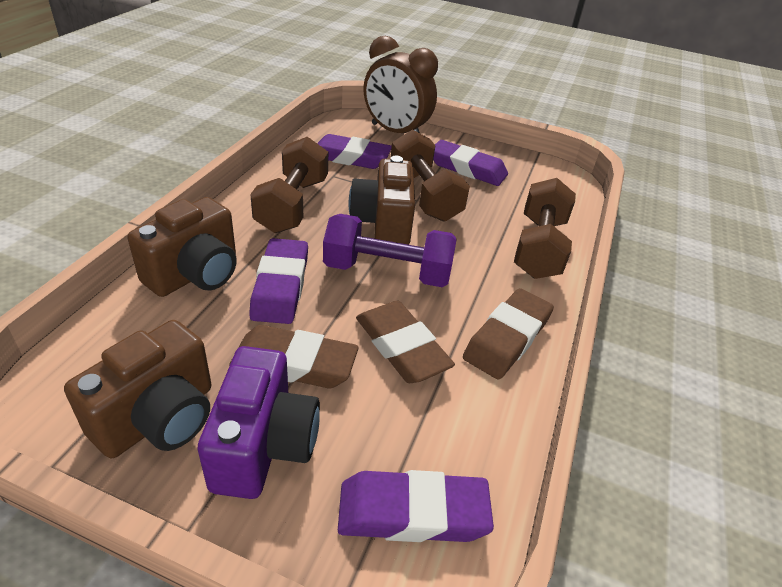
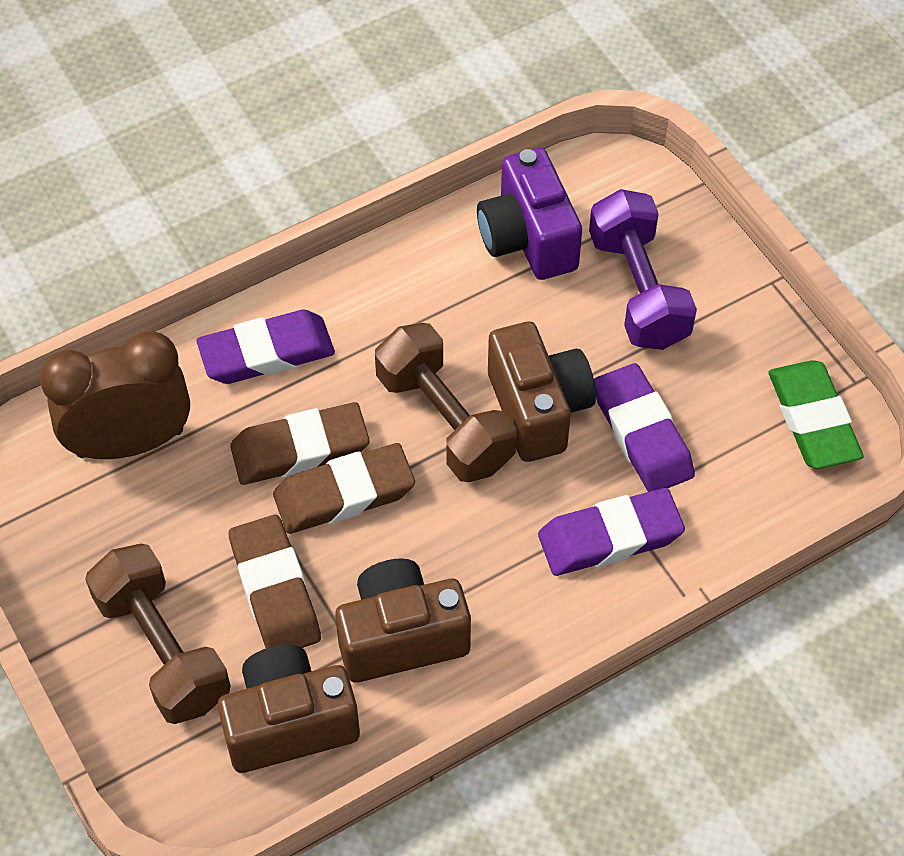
brown dumbbell: 3 -> 2
green eraser: 0 -> 1
purple eraser: 4 -> 3

